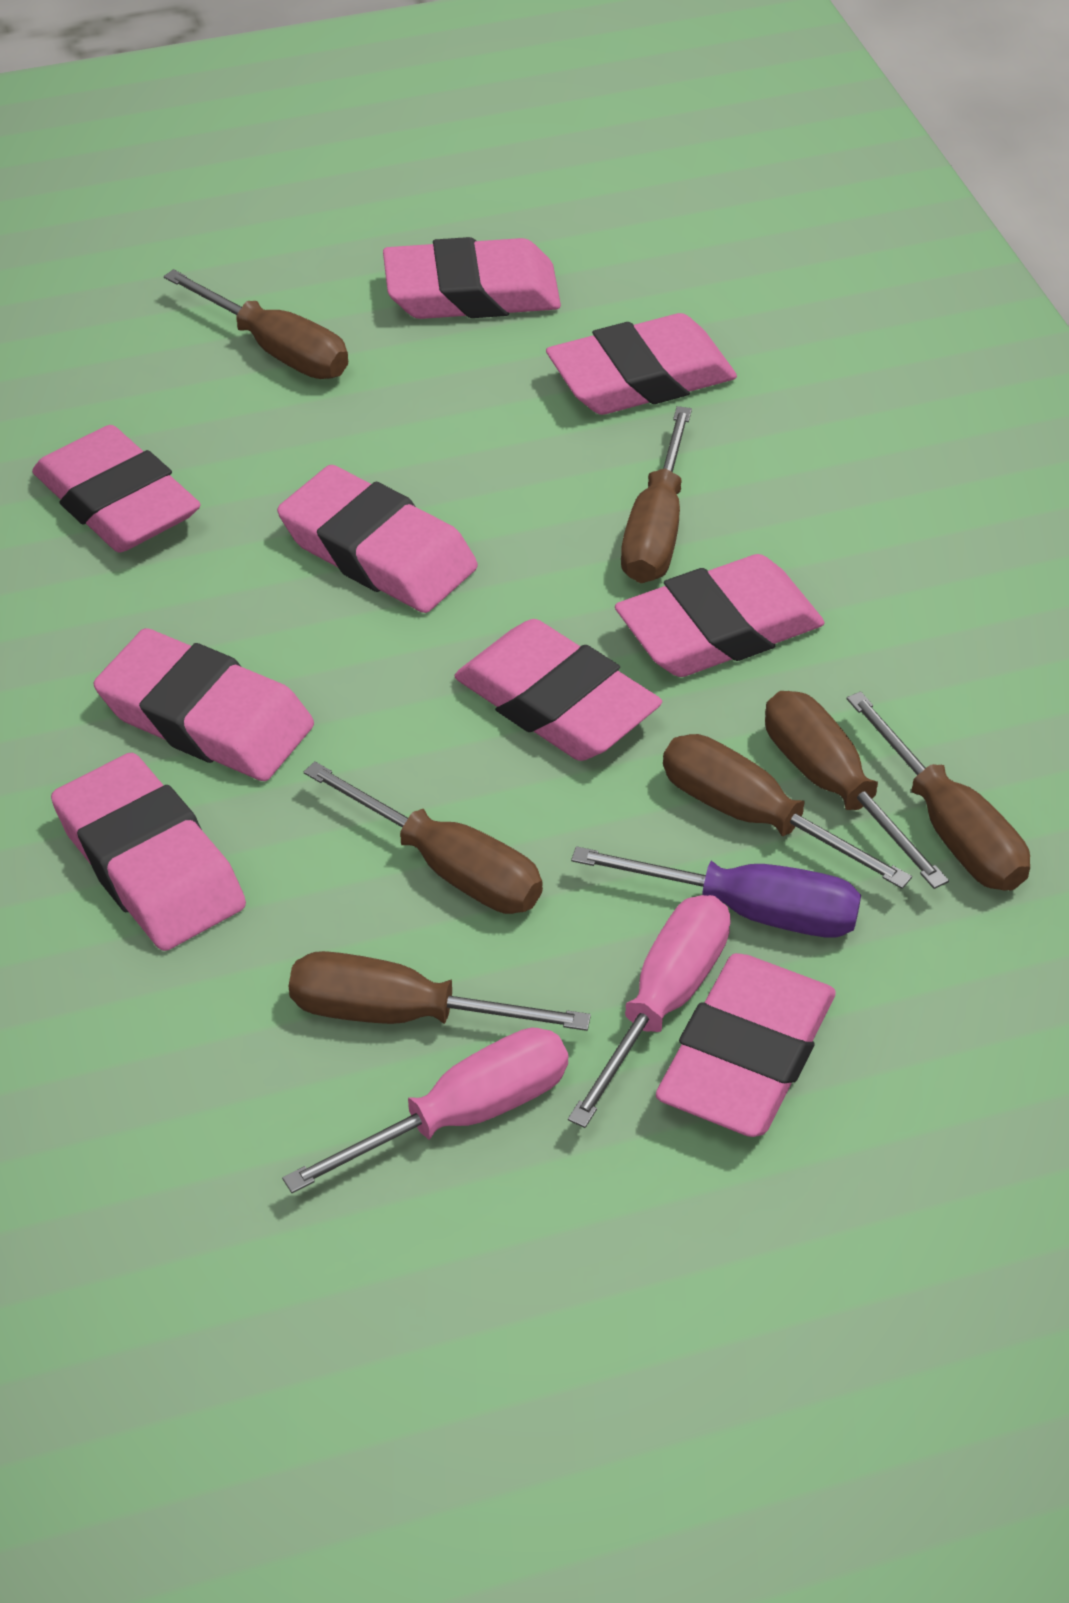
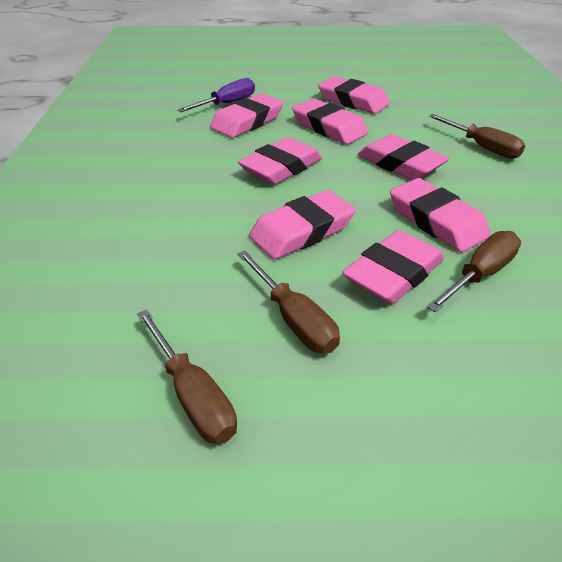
brown screwdriver: 7 -> 4
pink eraser: 9 -> 8
pink screwdriver: 2 -> 0

